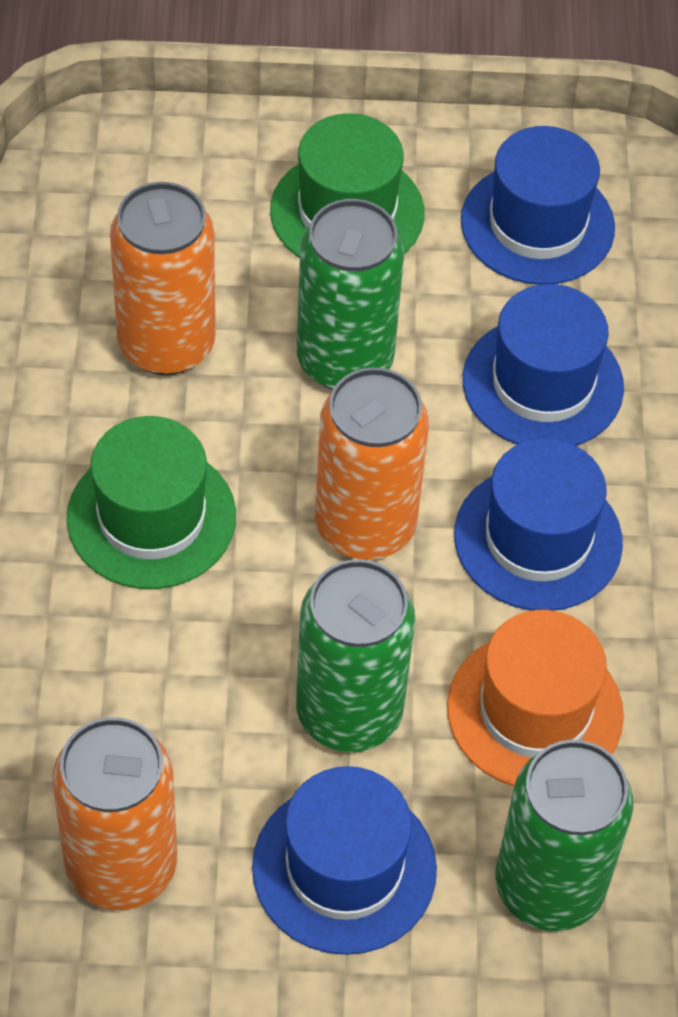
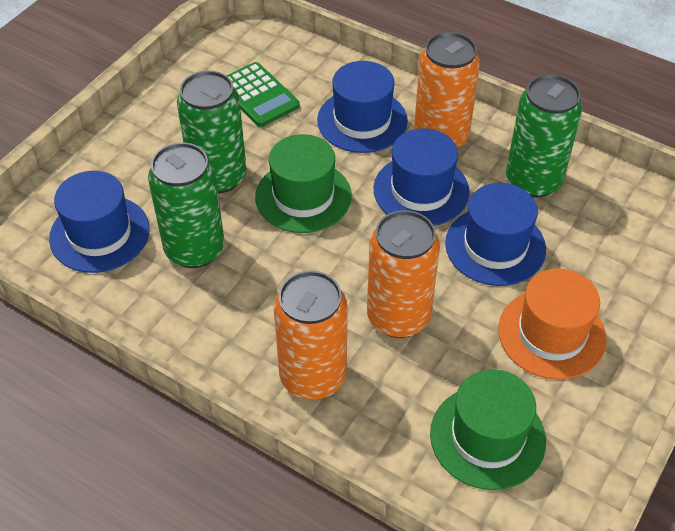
green calculator: 0 -> 1

